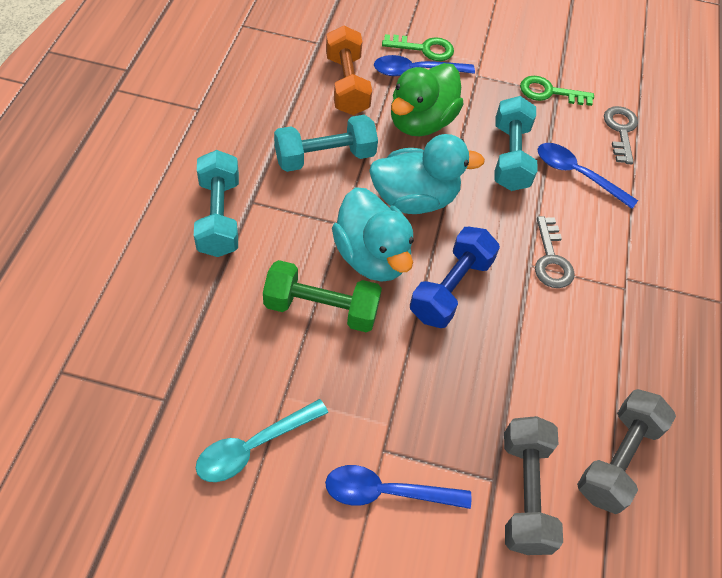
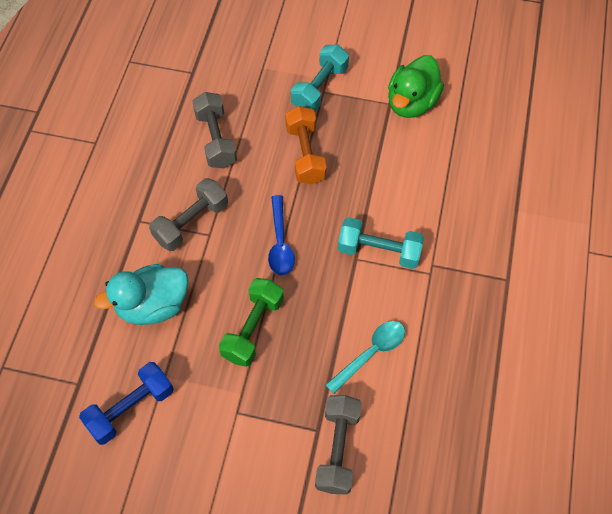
blue spoon: 3 -> 1
green key: 2 -> 0
grey dumbbell: 2 -> 3
grey key: 2 -> 0
turquoise duck: 2 -> 1
turquoise dumbbell: 3 -> 2

